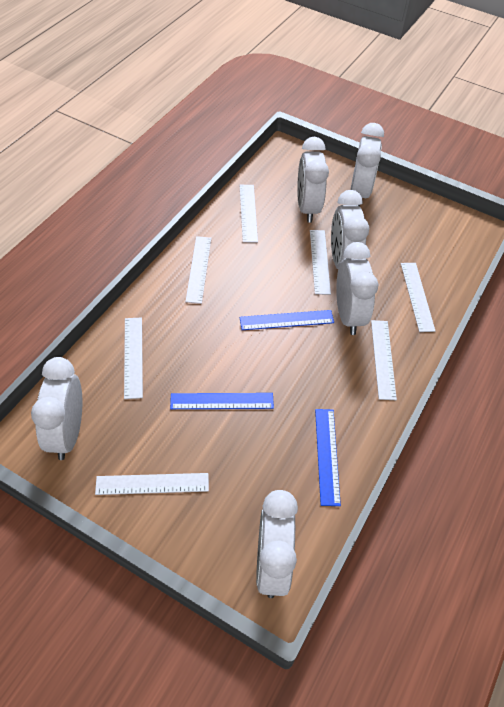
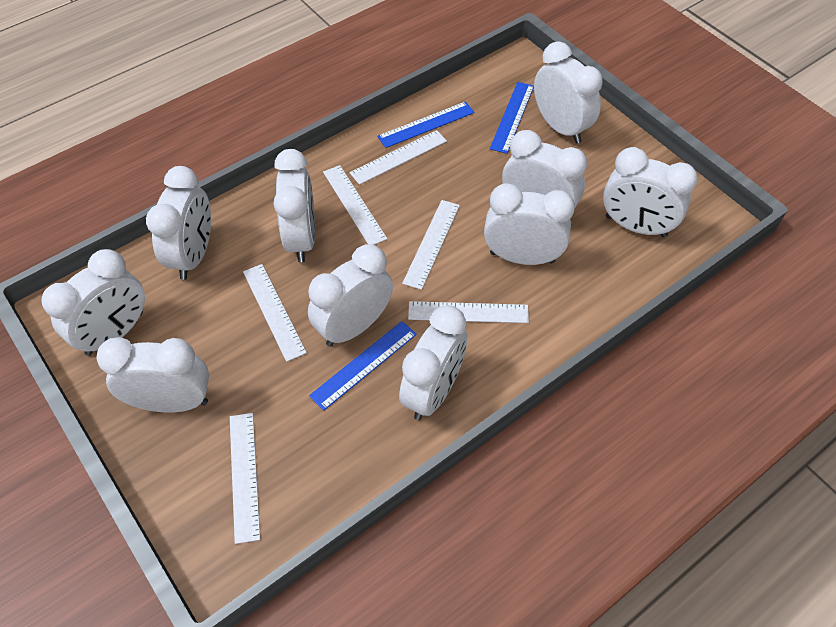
white clock: 6 -> 10
white ruler: 7 -> 6

